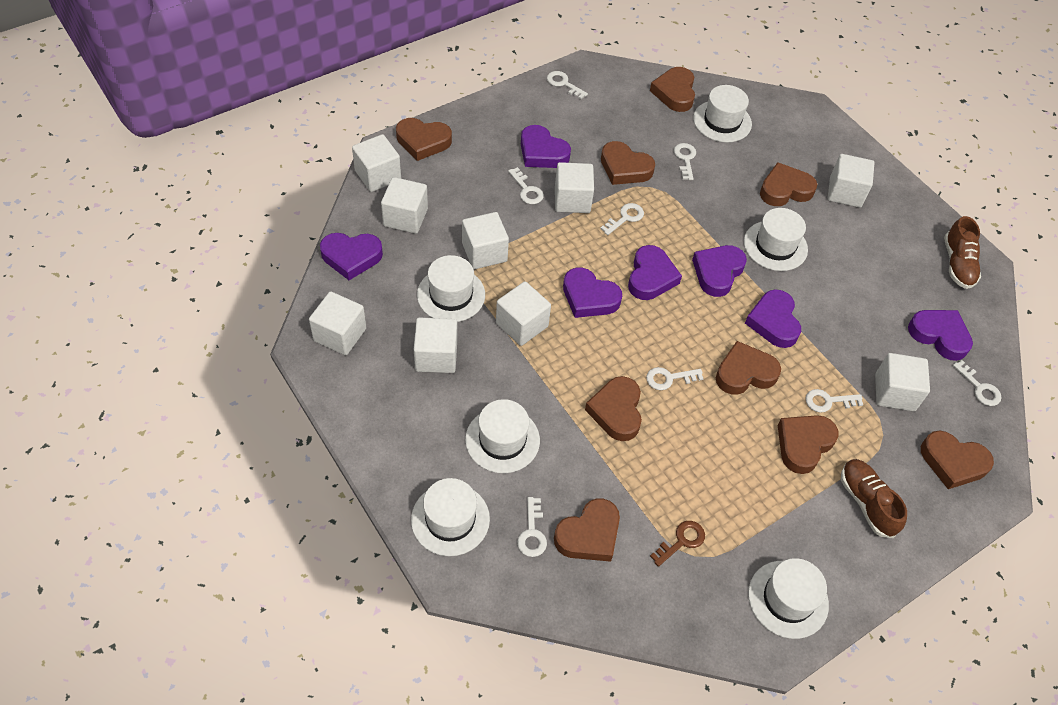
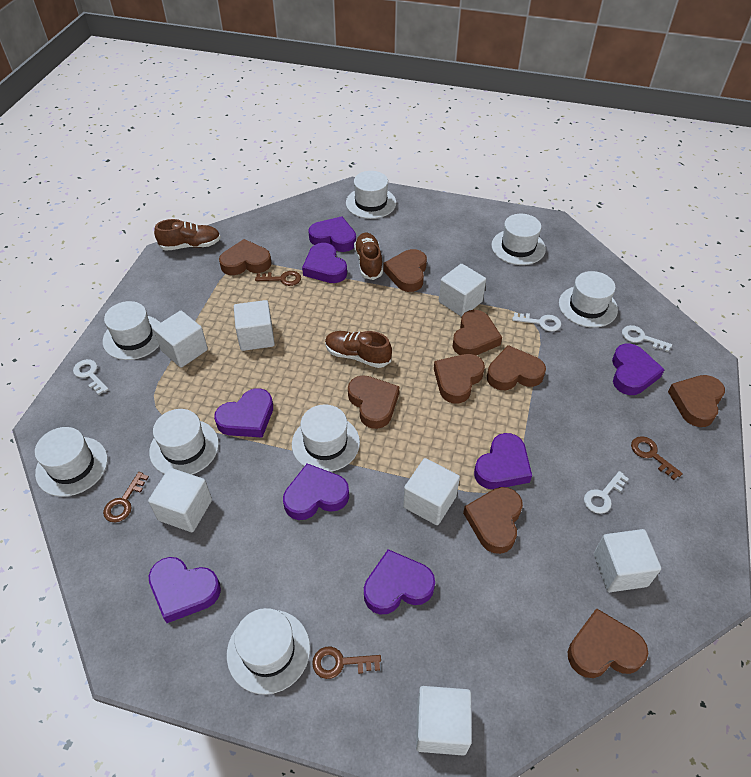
brown key: 1 -> 4
brown shoe: 2 -> 3
purple heart: 7 -> 8
white cube: 9 -> 7
white hat: 6 -> 8
white key: 8 -> 4

